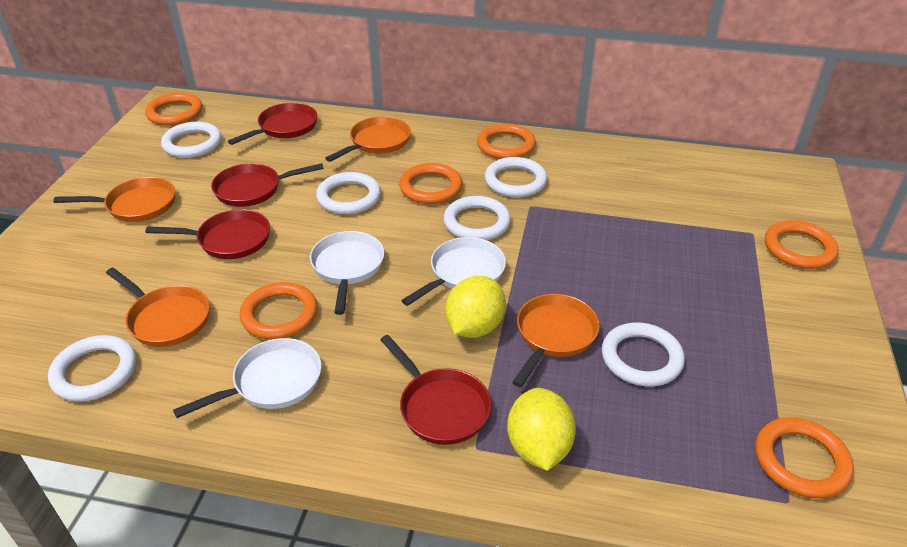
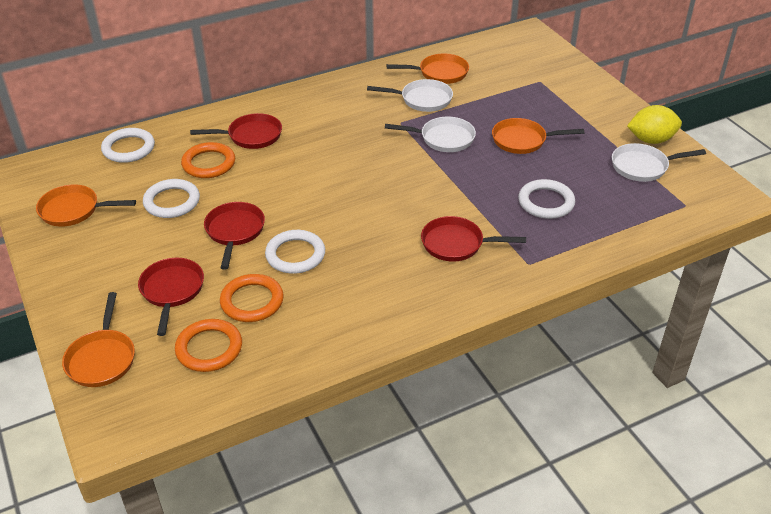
orange ring: 6 -> 3
white ring: 6 -> 4
yellow lemon: 2 -> 1

